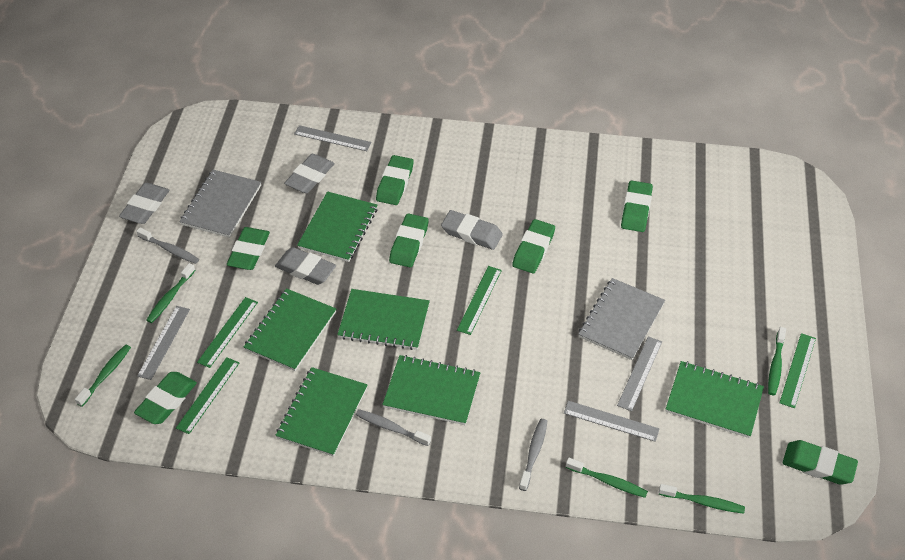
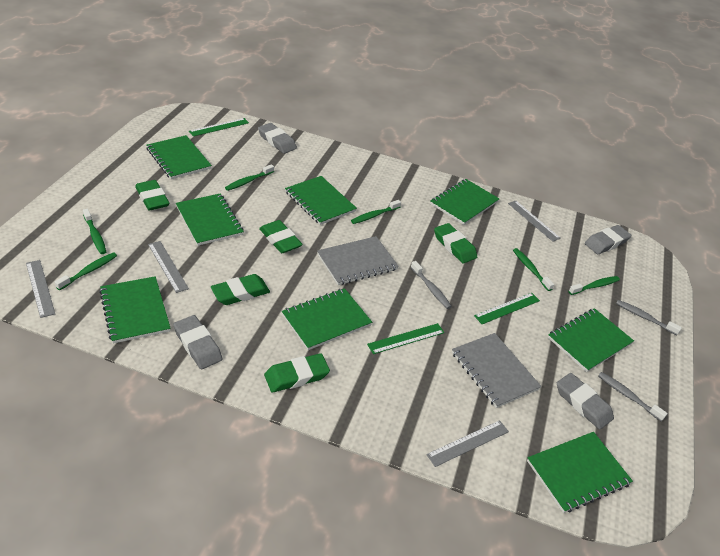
green eraser: 7 -> 5
green notebook: 6 -> 8
green ruler: 4 -> 3
green toothbrush: 5 -> 6

